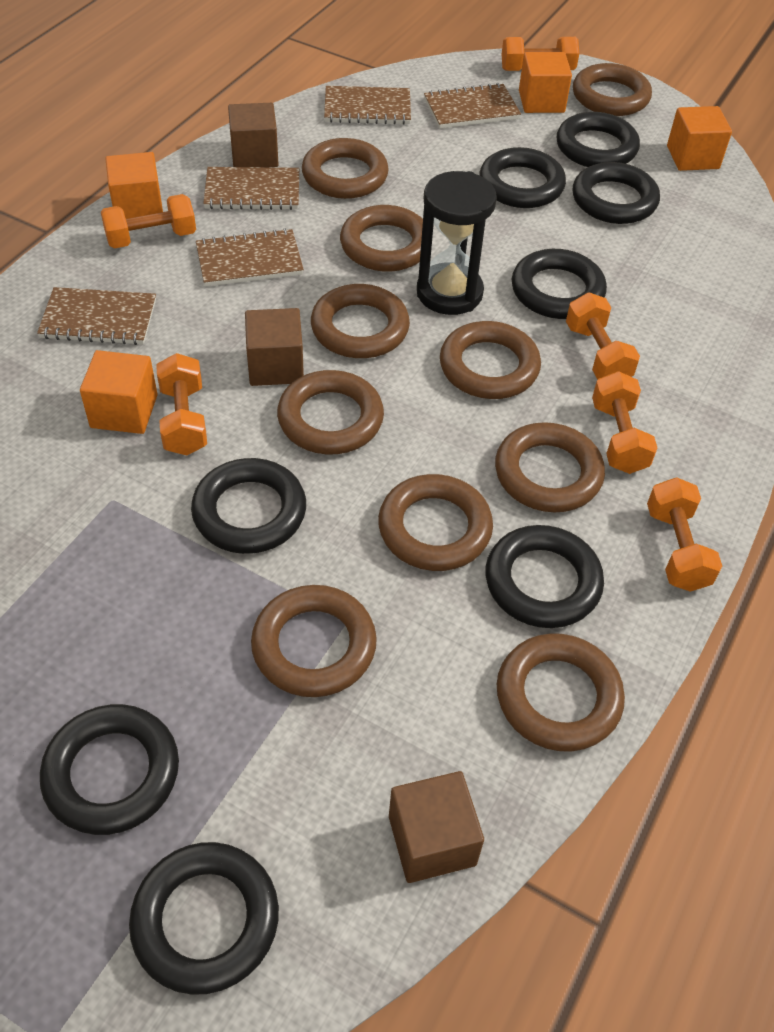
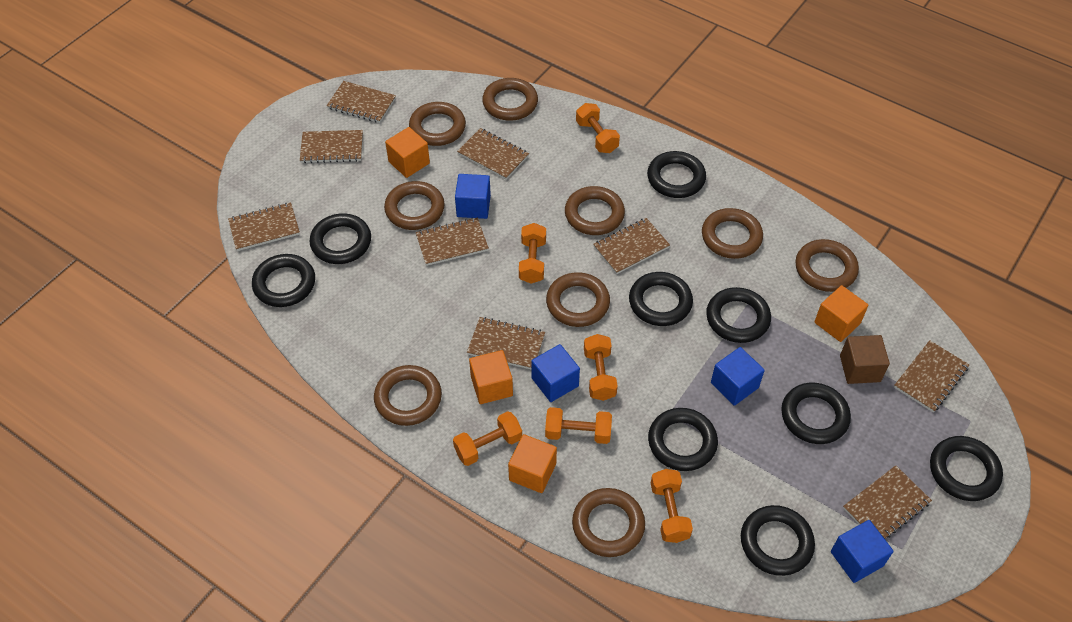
black hourglass: 1 -> 0
black ring: 8 -> 9
blue cube: 0 -> 4
brown cube: 3 -> 1
brown notebook: 5 -> 9
brown ring: 10 -> 9

